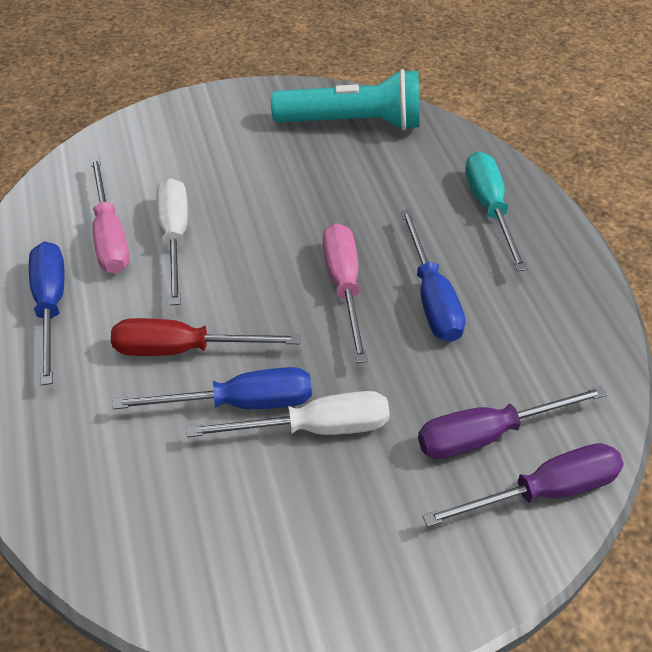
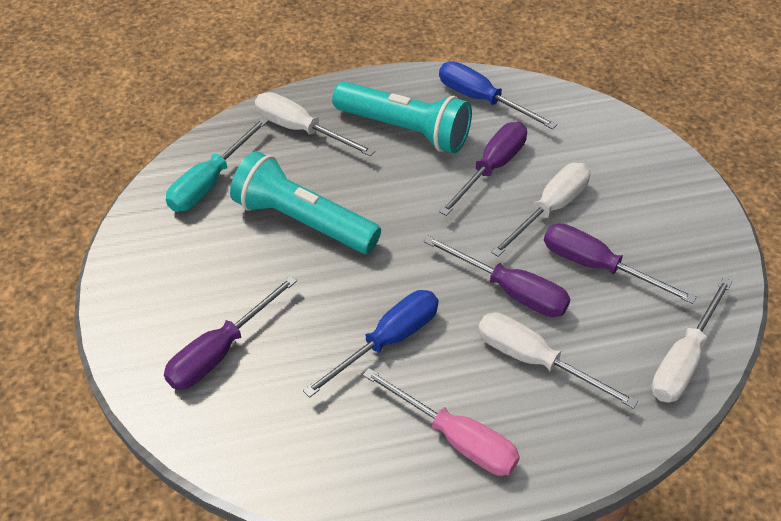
blue screwdriver: 3 -> 2
pink screwdriver: 2 -> 1
purple screwdriver: 2 -> 4
red screwdriver: 1 -> 0
turquoise flashlight: 1 -> 2
white screwdriver: 2 -> 4

